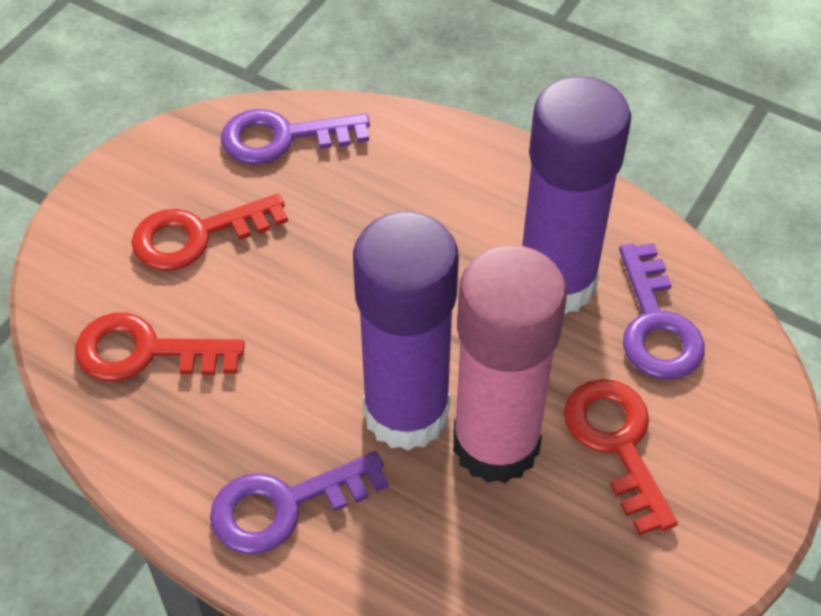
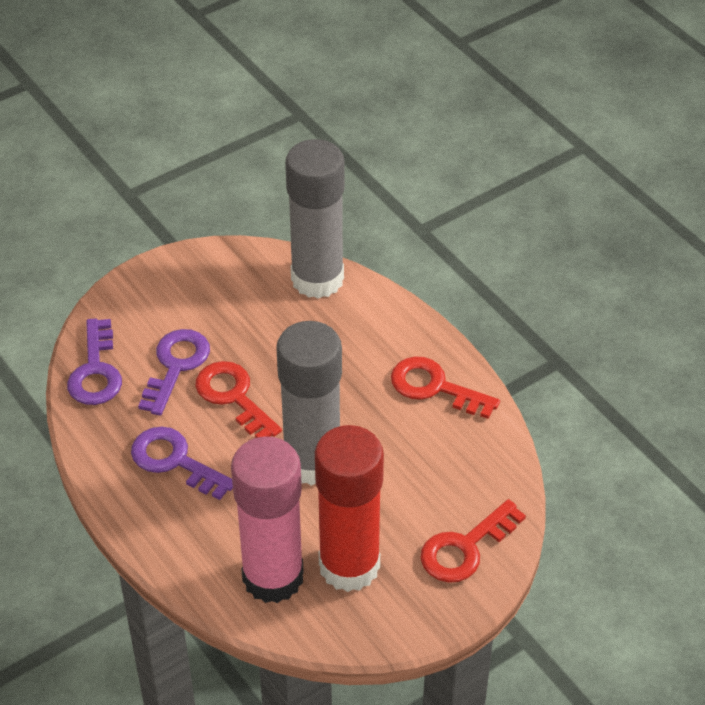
grey glue stick: 0 -> 2
purple glue stick: 2 -> 0
red glue stick: 0 -> 1

